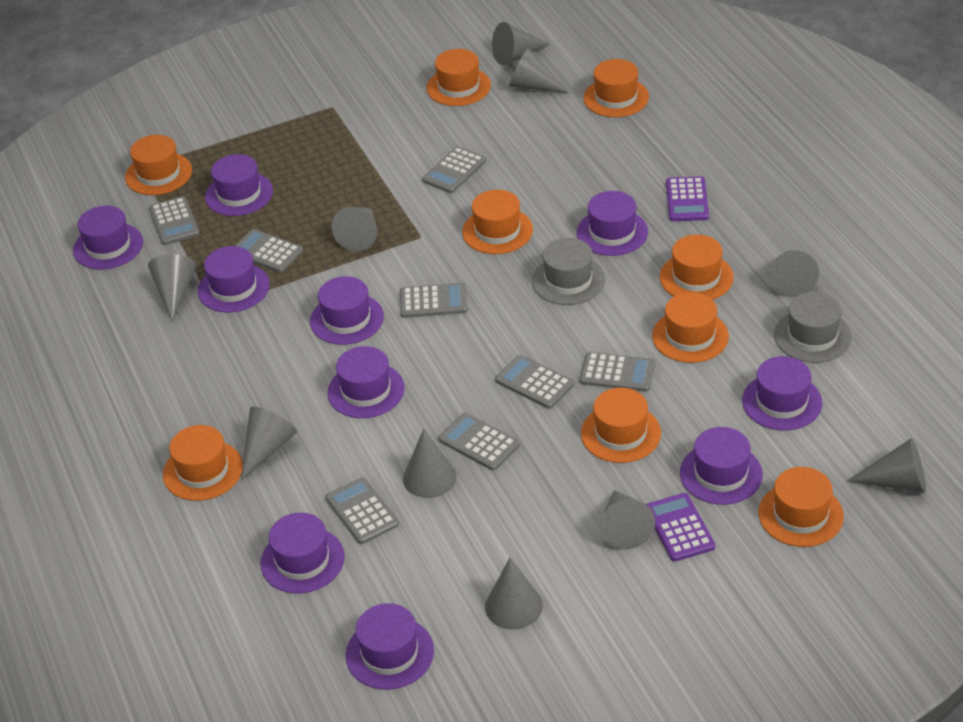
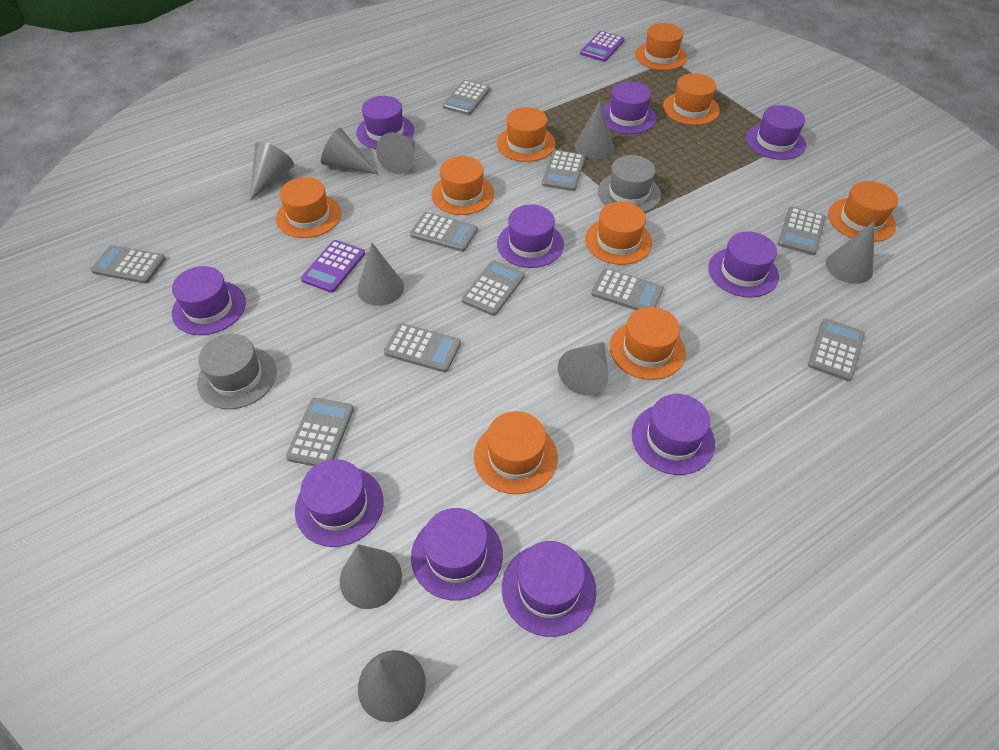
grey calculator: 8 -> 10
grey cone: 10 -> 9

